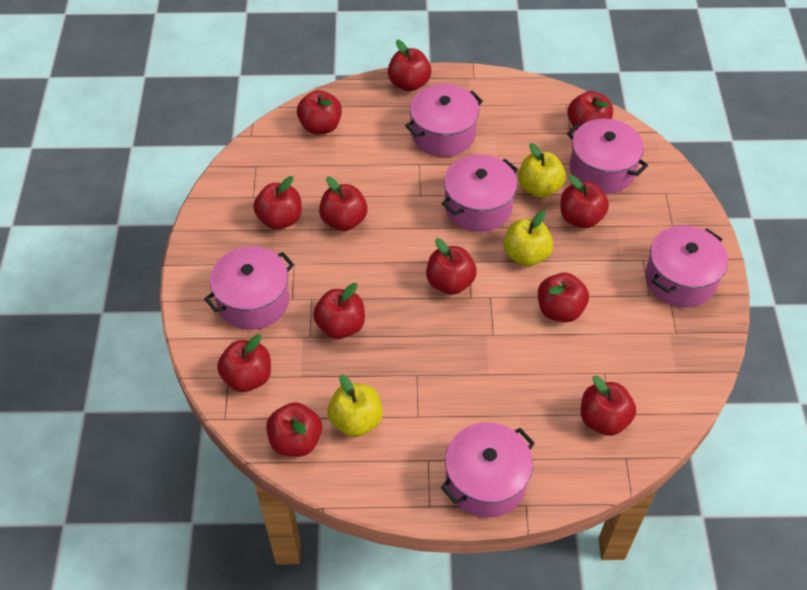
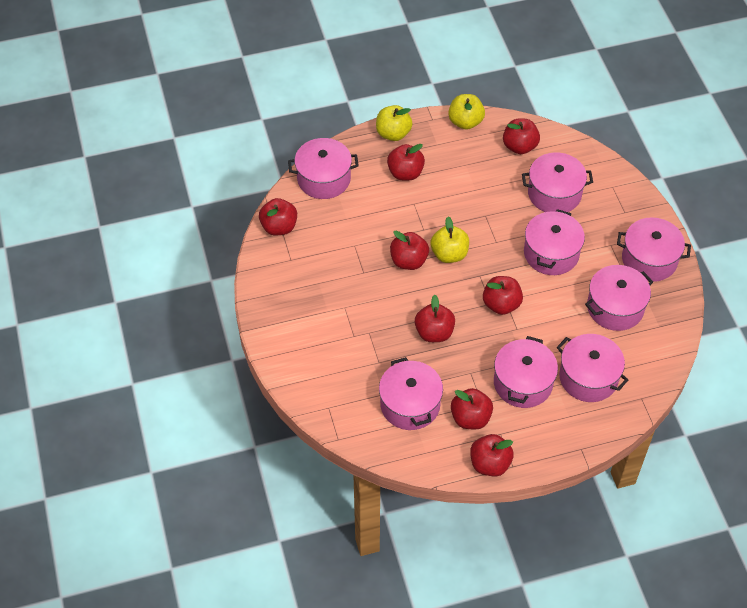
pink pot: 6 -> 8
red apple: 12 -> 8

